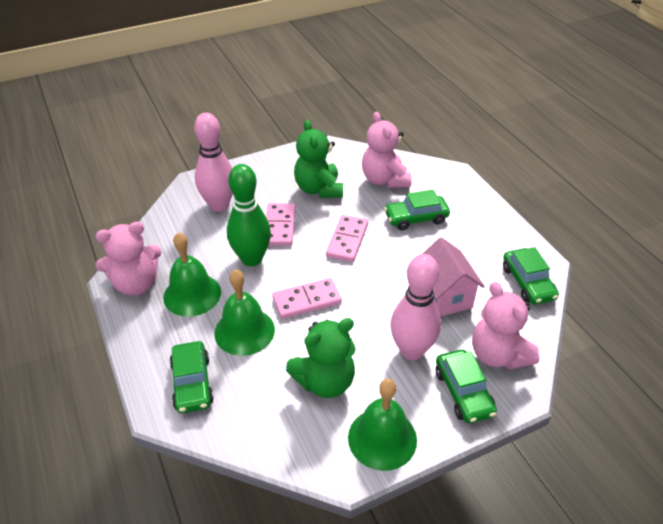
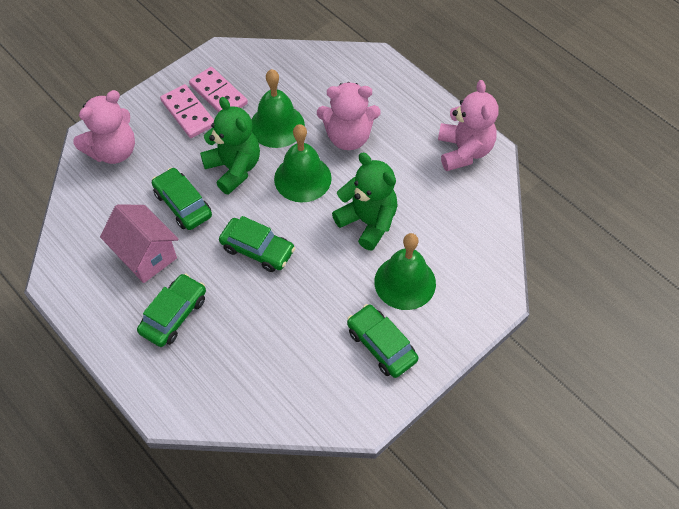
green bowling pin: 1 -> 0
pink bowling pin: 2 -> 0
pink domino: 3 -> 2

